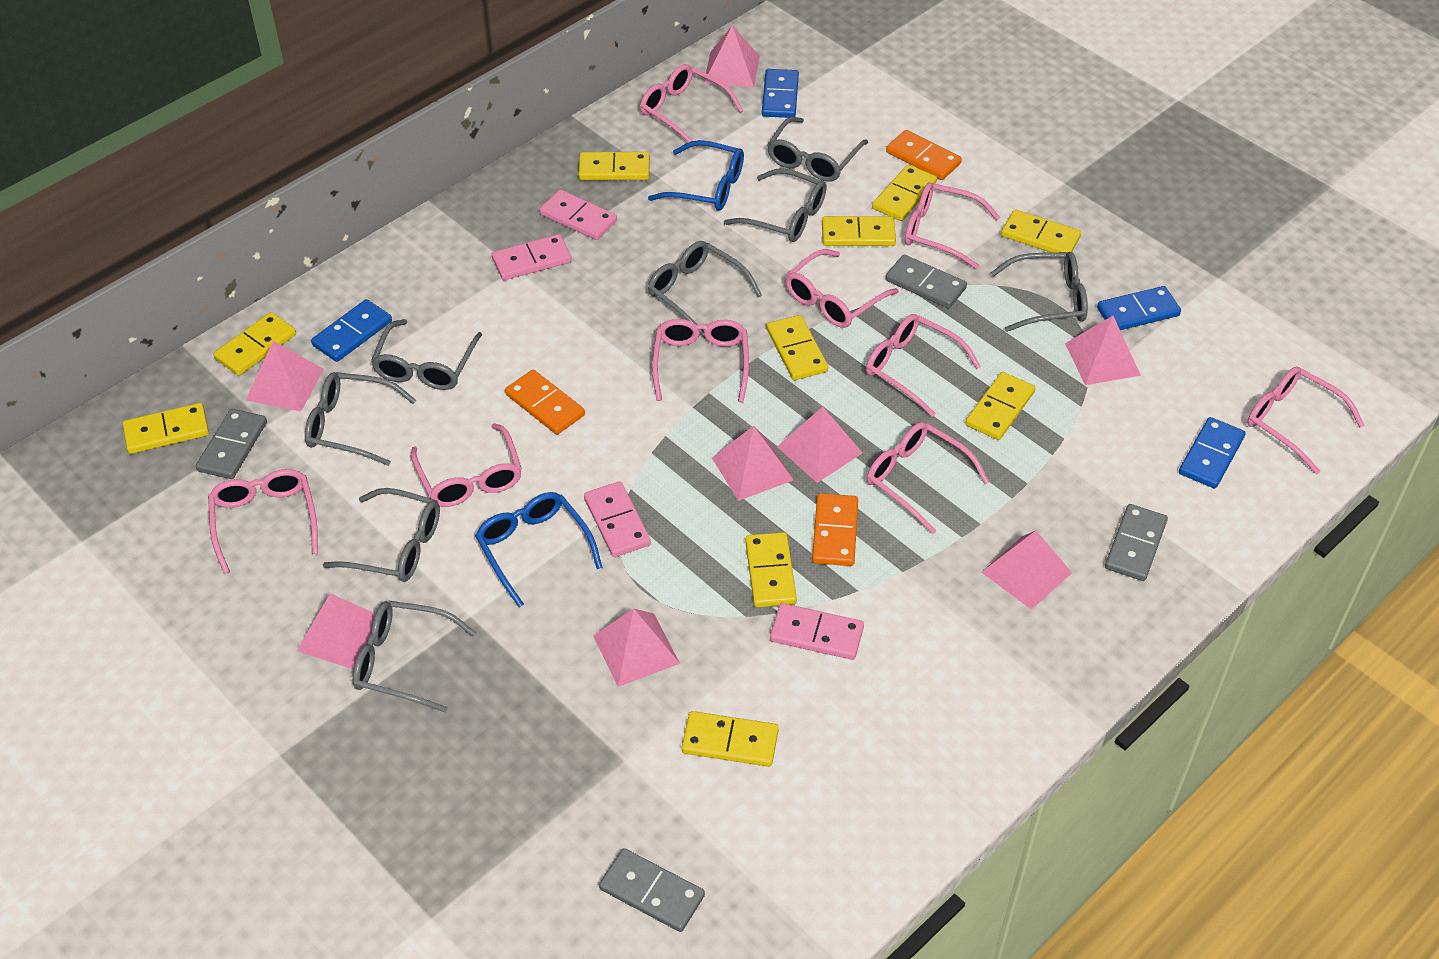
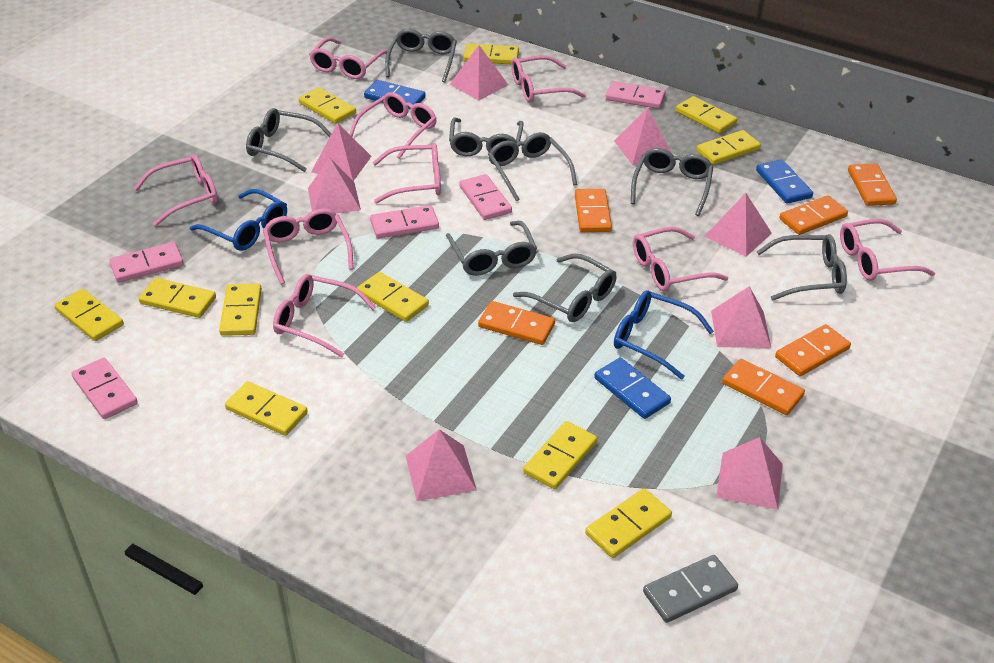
blue domino: 4 -> 3
grey domino: 4 -> 1
orange domino: 3 -> 6
pink domino: 4 -> 5
yellow domino: 10 -> 11

